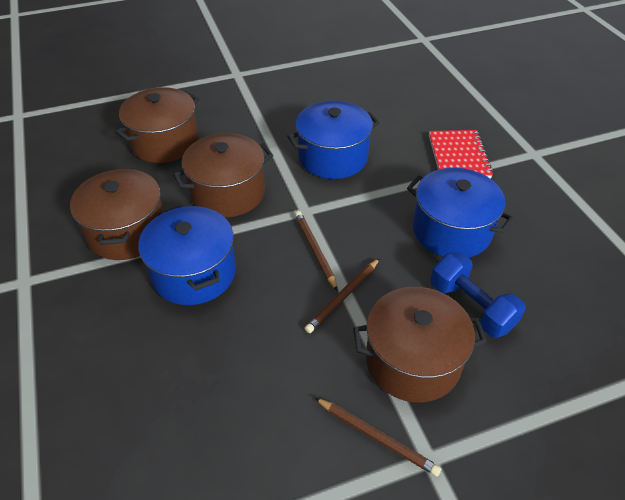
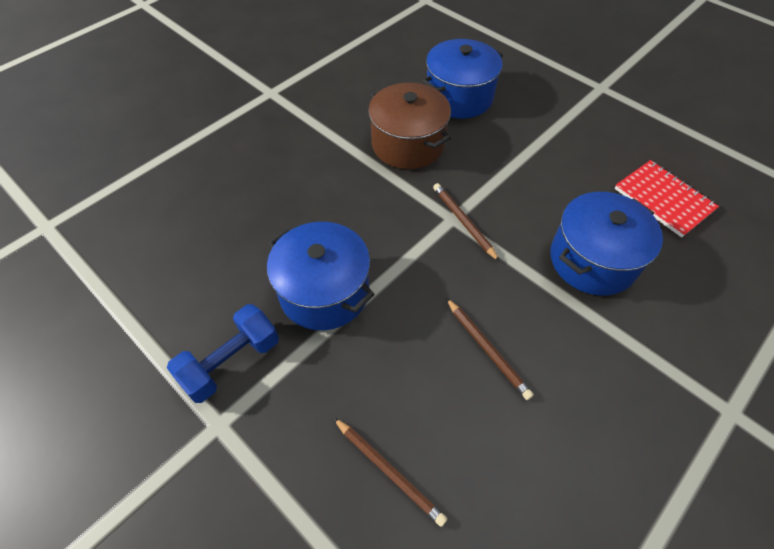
brown pot: 4 -> 1

